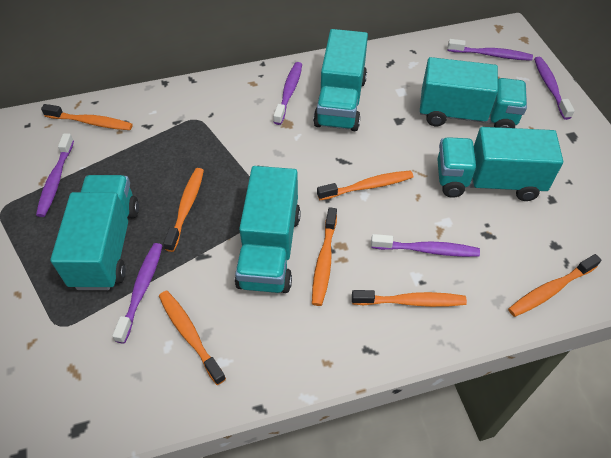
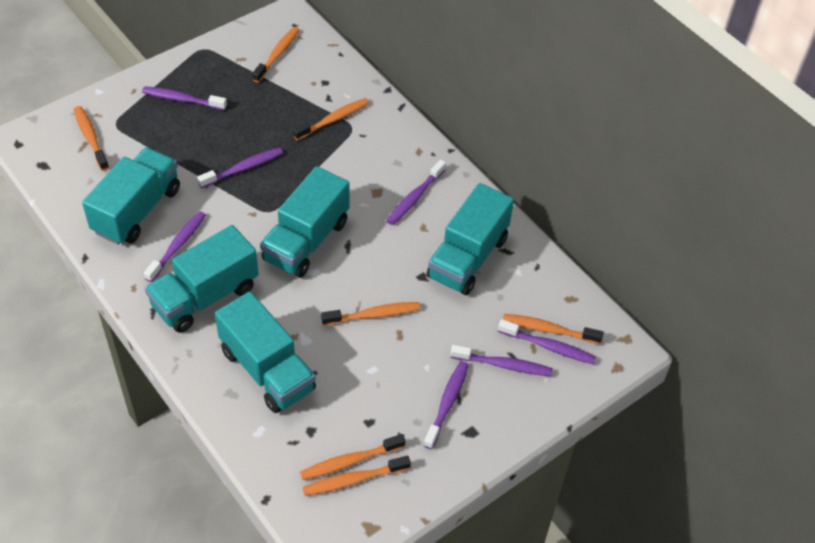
purple toothbrush: 6 -> 7

